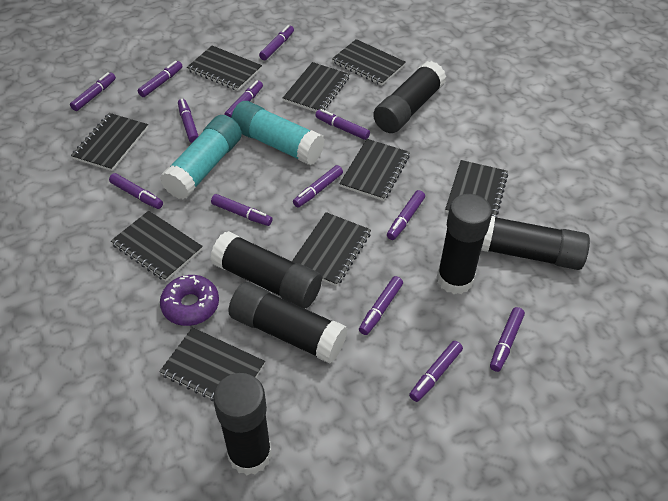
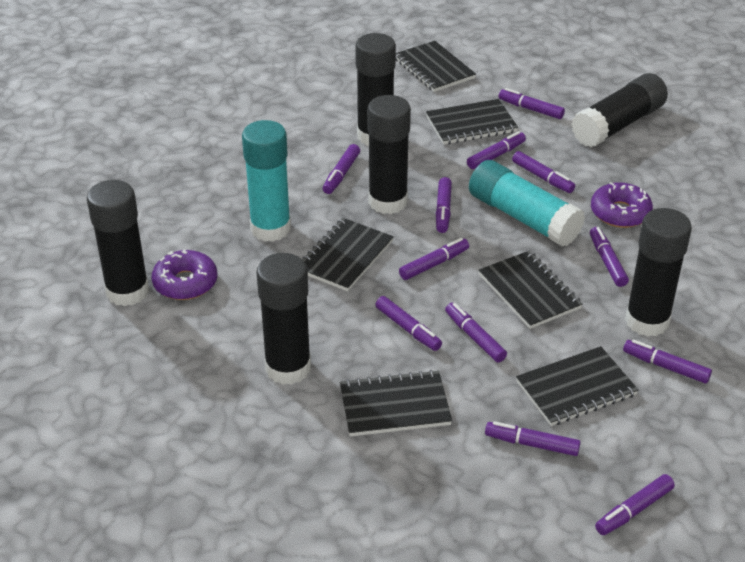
black notebook: 9 -> 6
purple donut: 1 -> 2
purple marker: 13 -> 12

